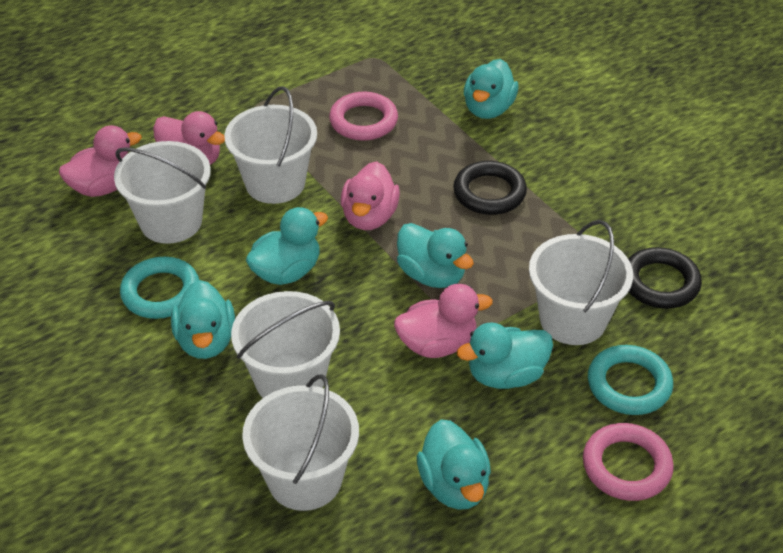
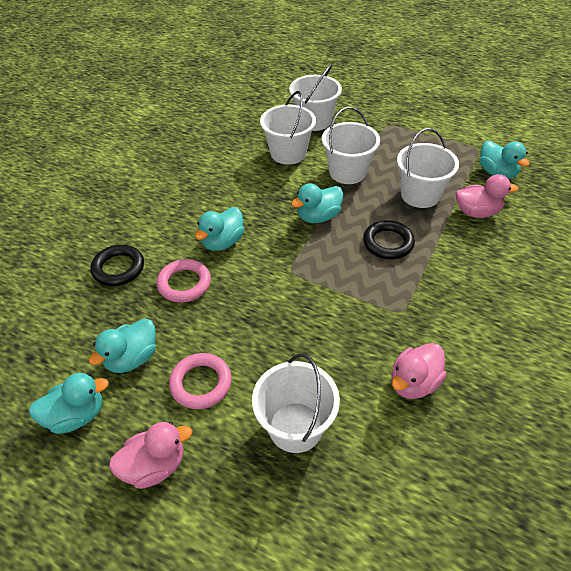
pink duck: 4 -> 3
turquoise duck: 6 -> 5
turquoise ring: 2 -> 0

